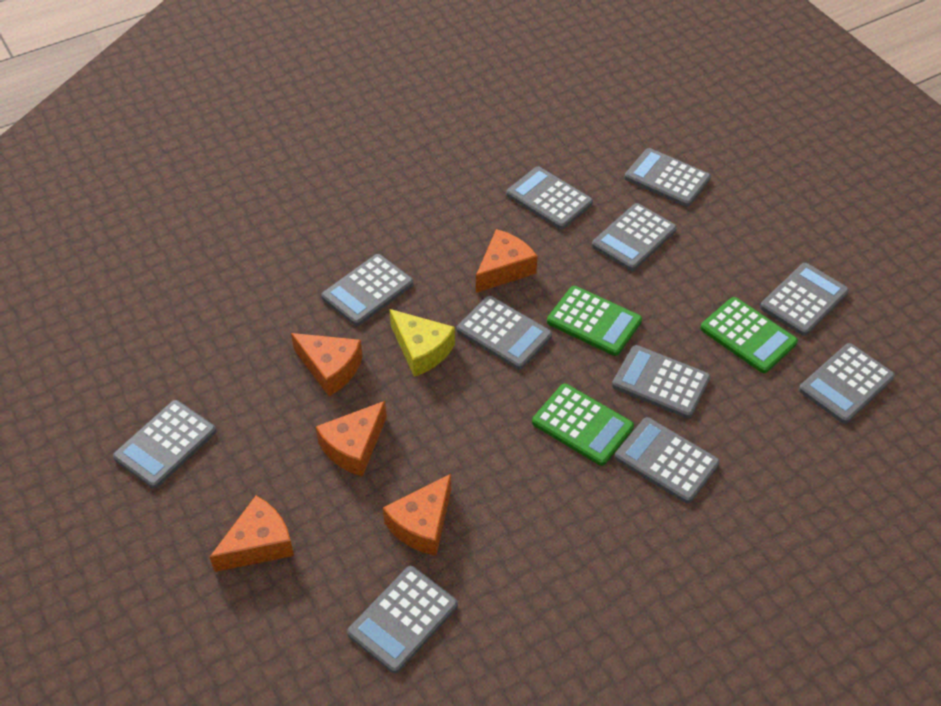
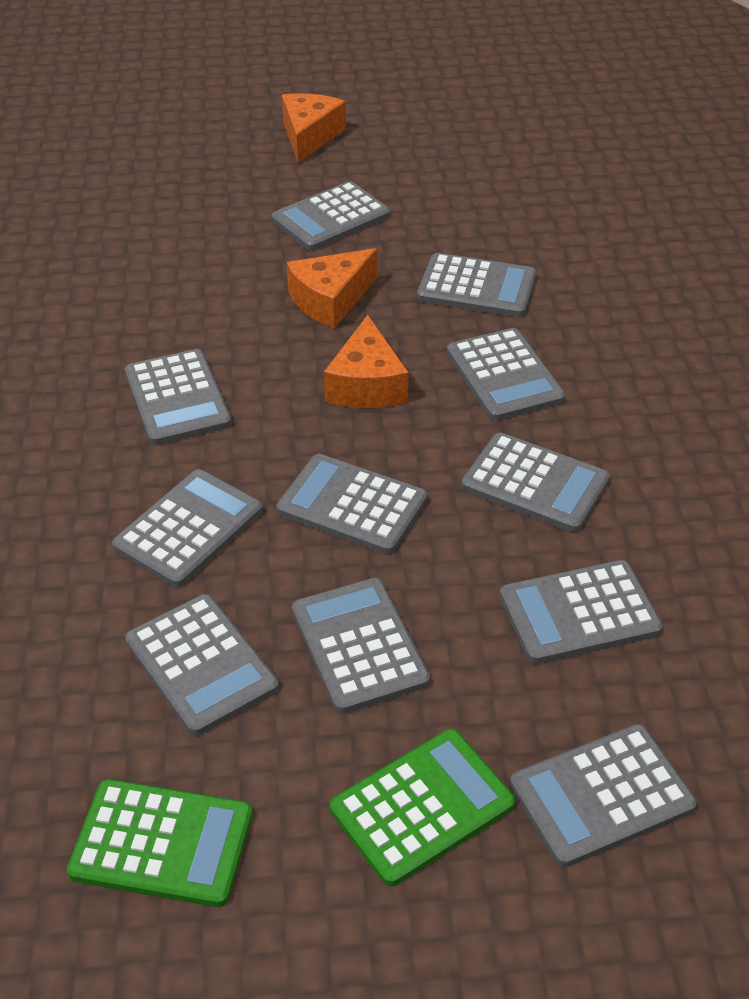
green calculator: 3 -> 2
orange cheese: 5 -> 3
yellow cheese: 1 -> 0

